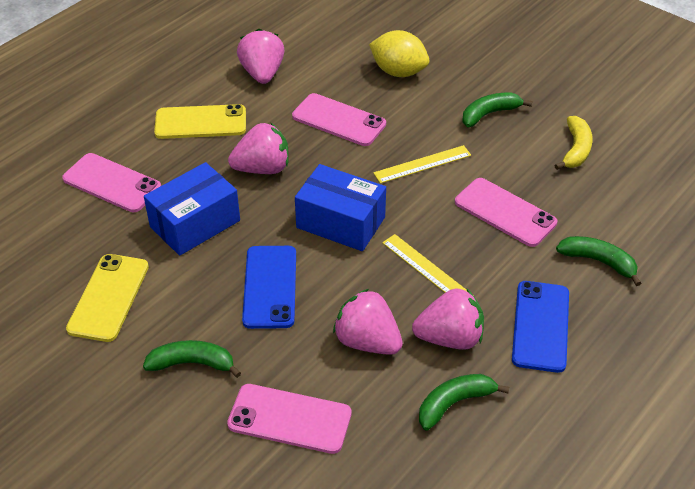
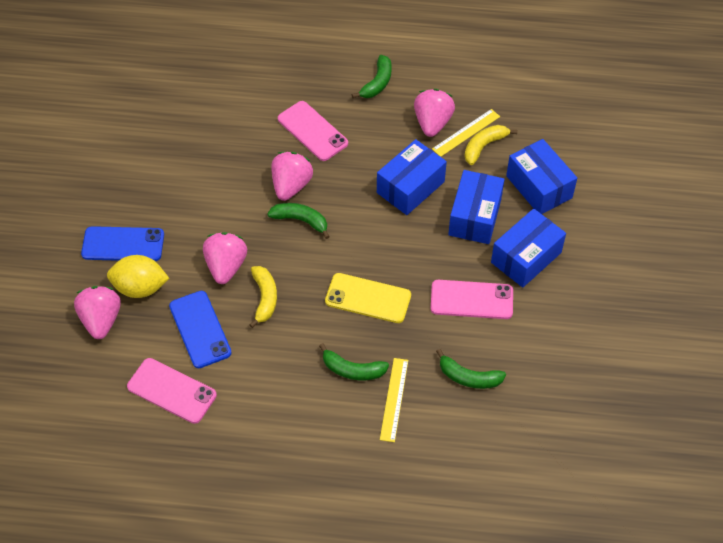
blue box: 2 -> 4
pink phone: 4 -> 3
yellow banana: 1 -> 2
yellow phone: 2 -> 1

